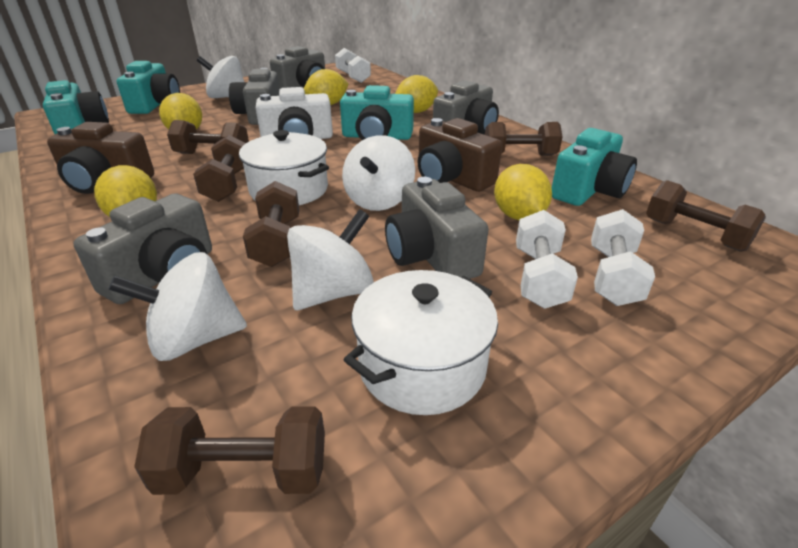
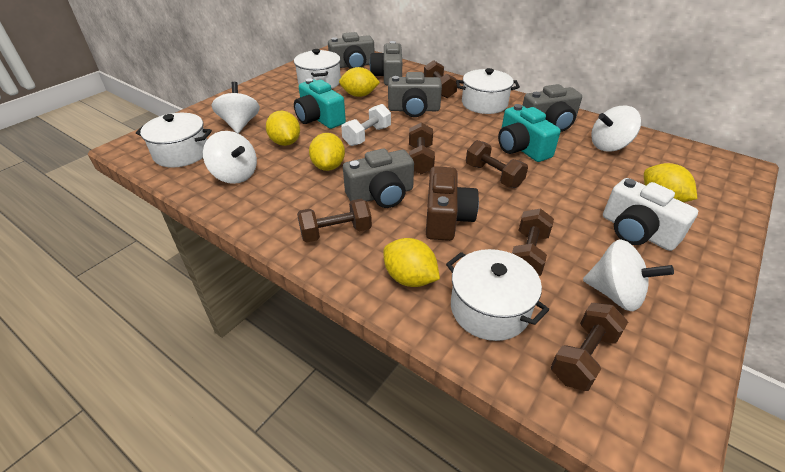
brown camera: 2 -> 1
turquoise camera: 4 -> 2
white dumbbell: 3 -> 1
white pot: 2 -> 4

